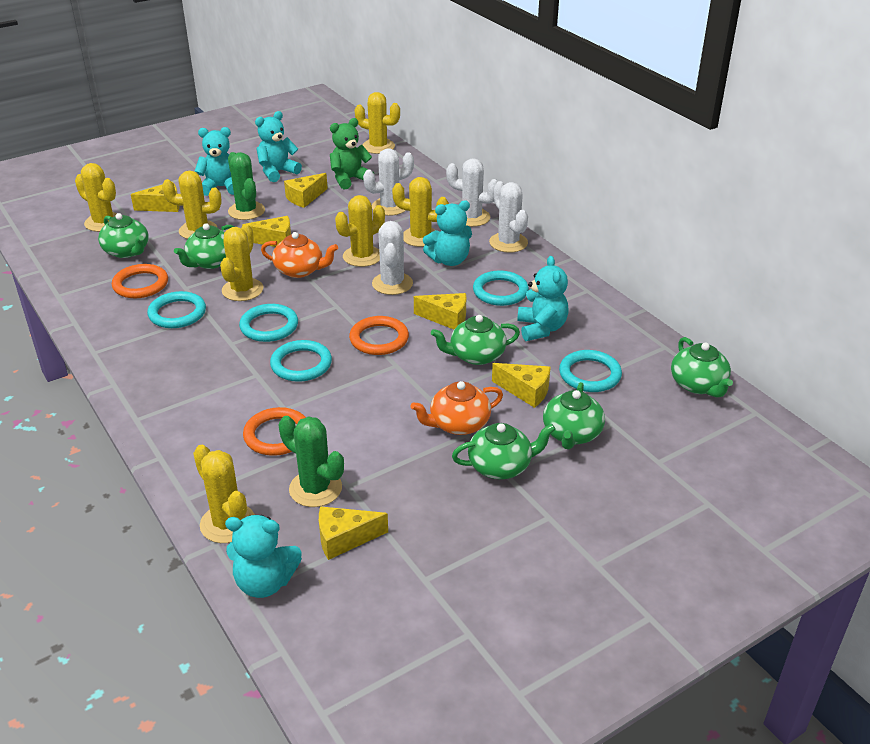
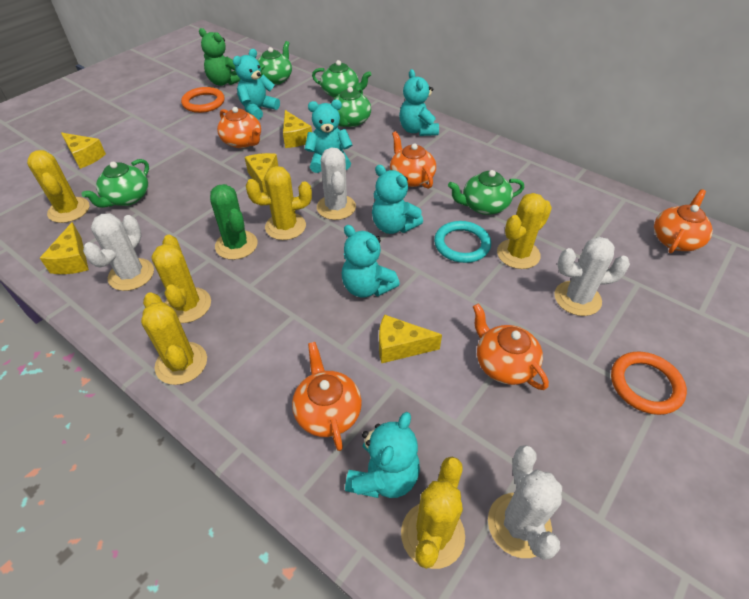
green cactus: 2 -> 1
green teapot: 6 -> 5
orange ring: 3 -> 2
orange teapot: 2 -> 5
turquoise ring: 5 -> 1
turquoise teddy bear: 5 -> 6
yellow cactus: 7 -> 6
yellow cheese: 6 -> 5

